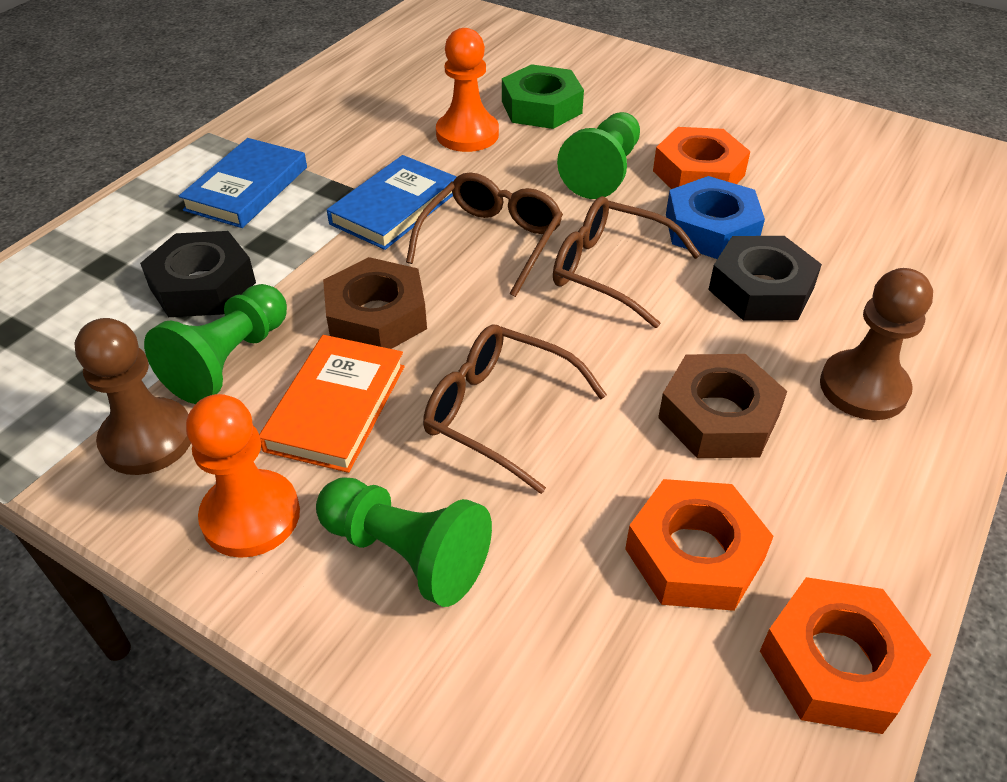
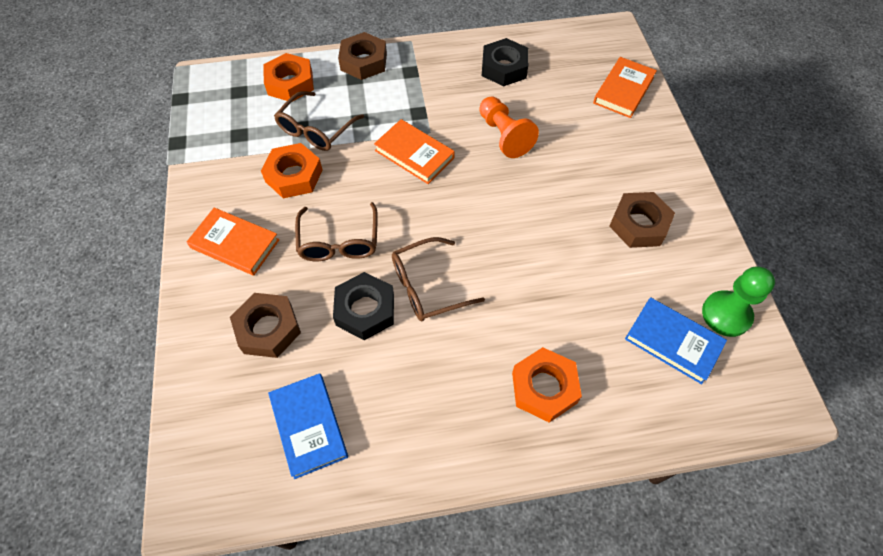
blue nut: 1 -> 0
brown nut: 2 -> 3
brown pawn: 2 -> 0
green nut: 1 -> 0
green pawn: 3 -> 1
orange book: 1 -> 3
orange pawn: 2 -> 1

